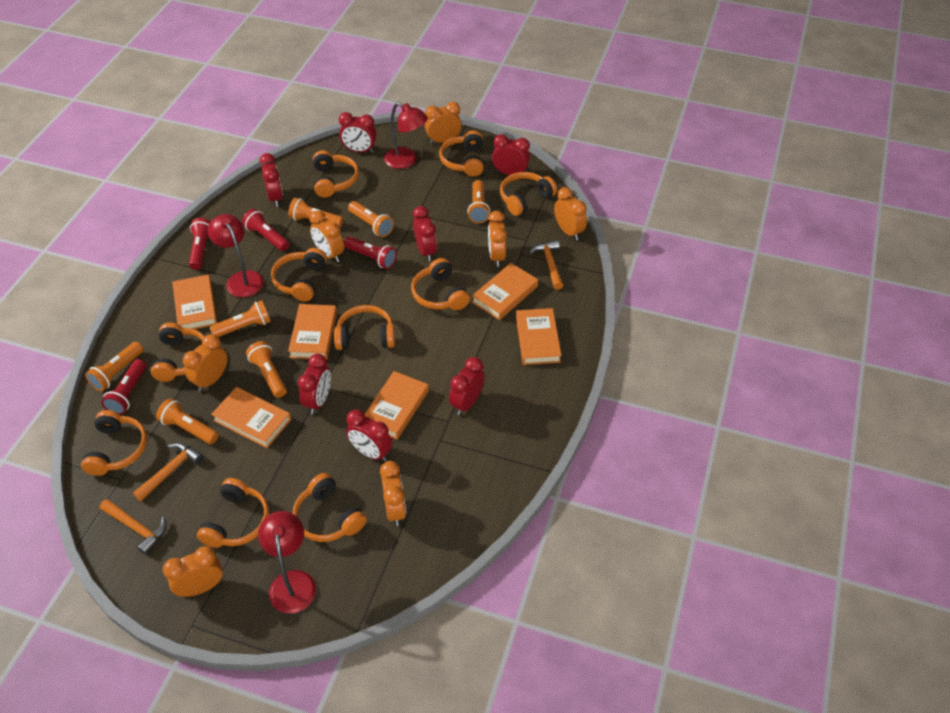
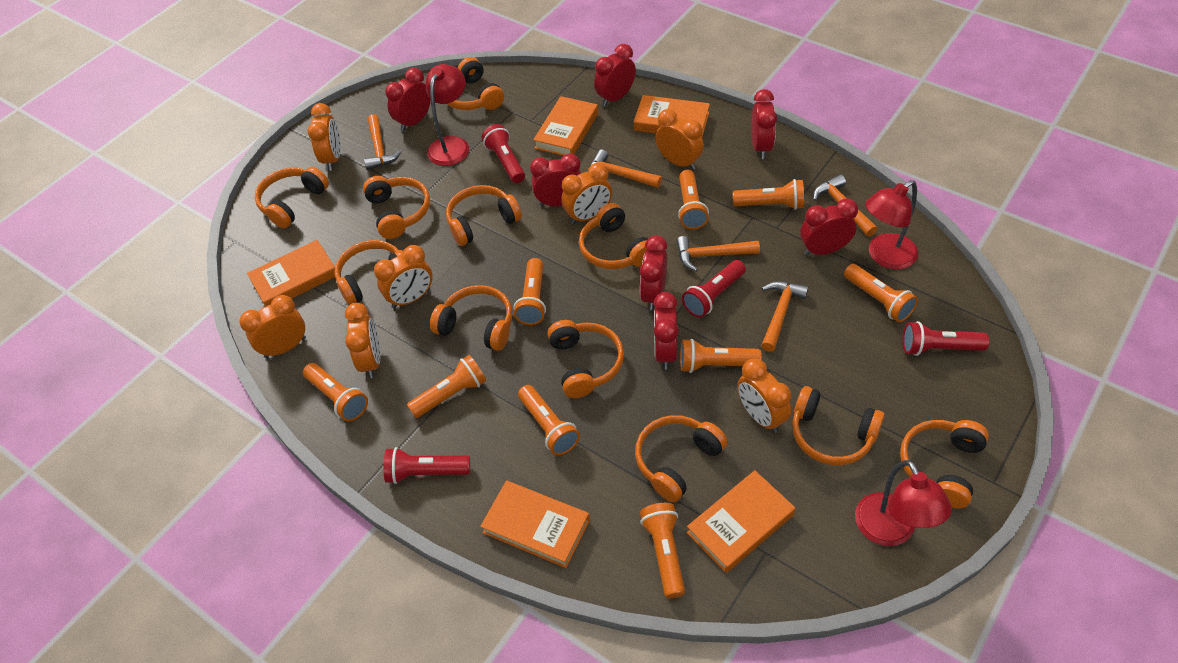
orange book: 6 -> 5
orange flashlight: 7 -> 9
orange hammer: 3 -> 5
orange headphones: 10 -> 11

